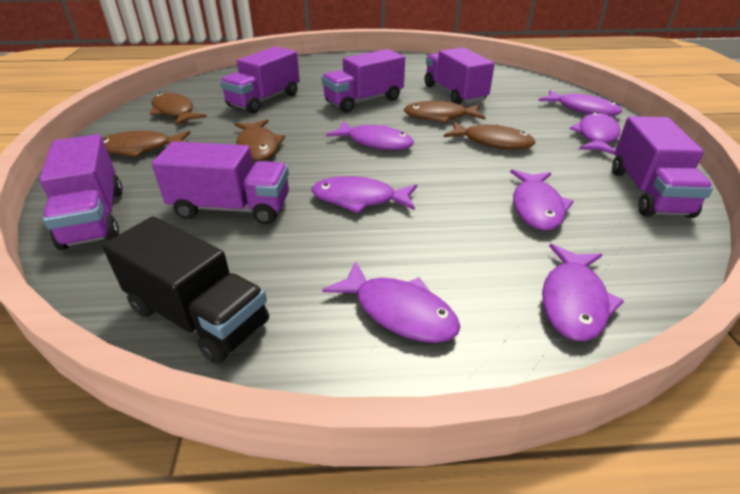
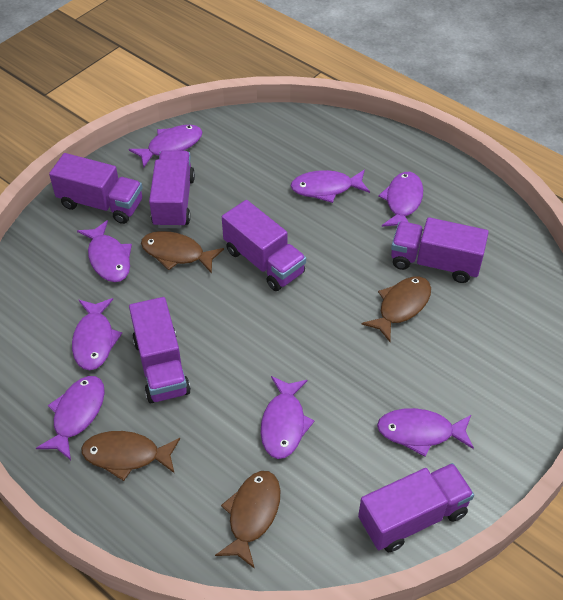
black truck: 1 -> 0
brown fish: 5 -> 4
purple fish: 7 -> 8

